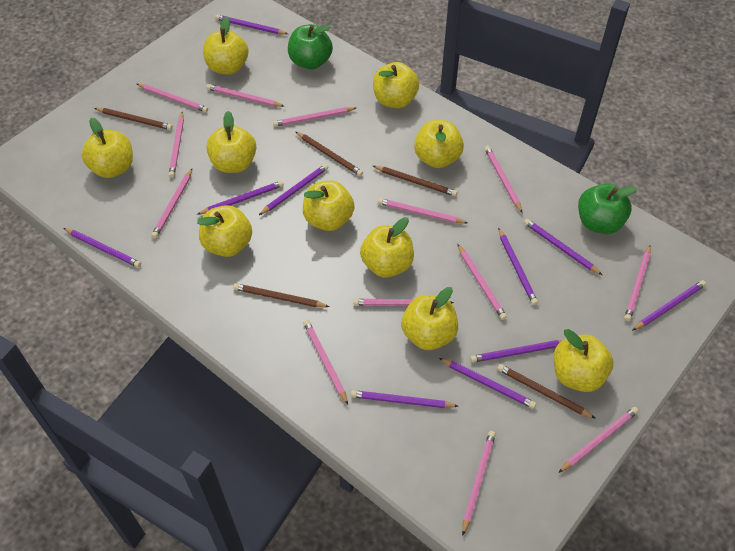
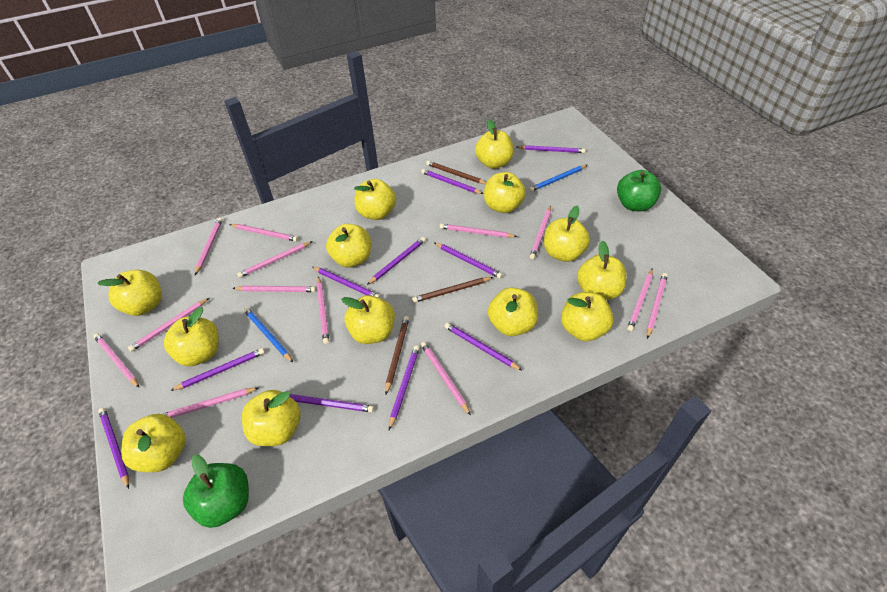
blue pencil: 0 -> 2
brown pencil: 5 -> 3
yellow apple: 10 -> 13

